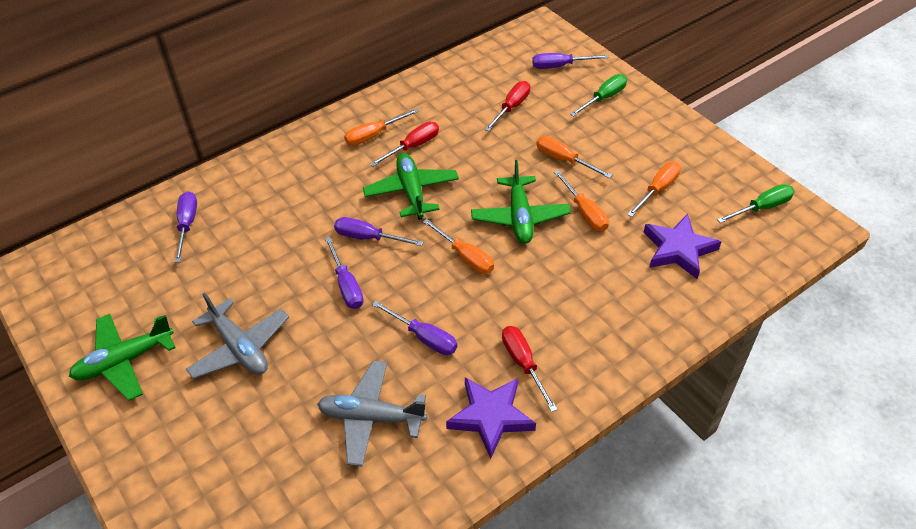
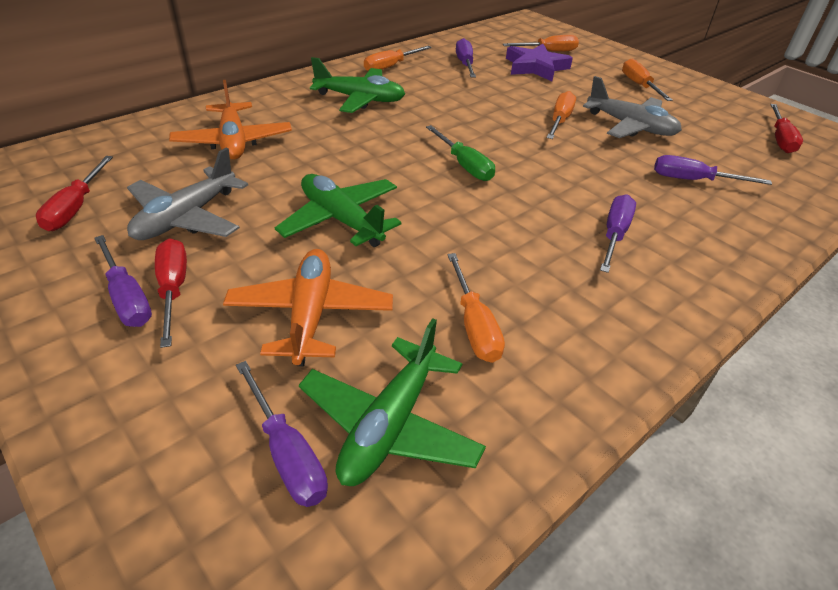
green screwdriver: 2 -> 1
orange plane: 0 -> 2
purple star: 2 -> 1

